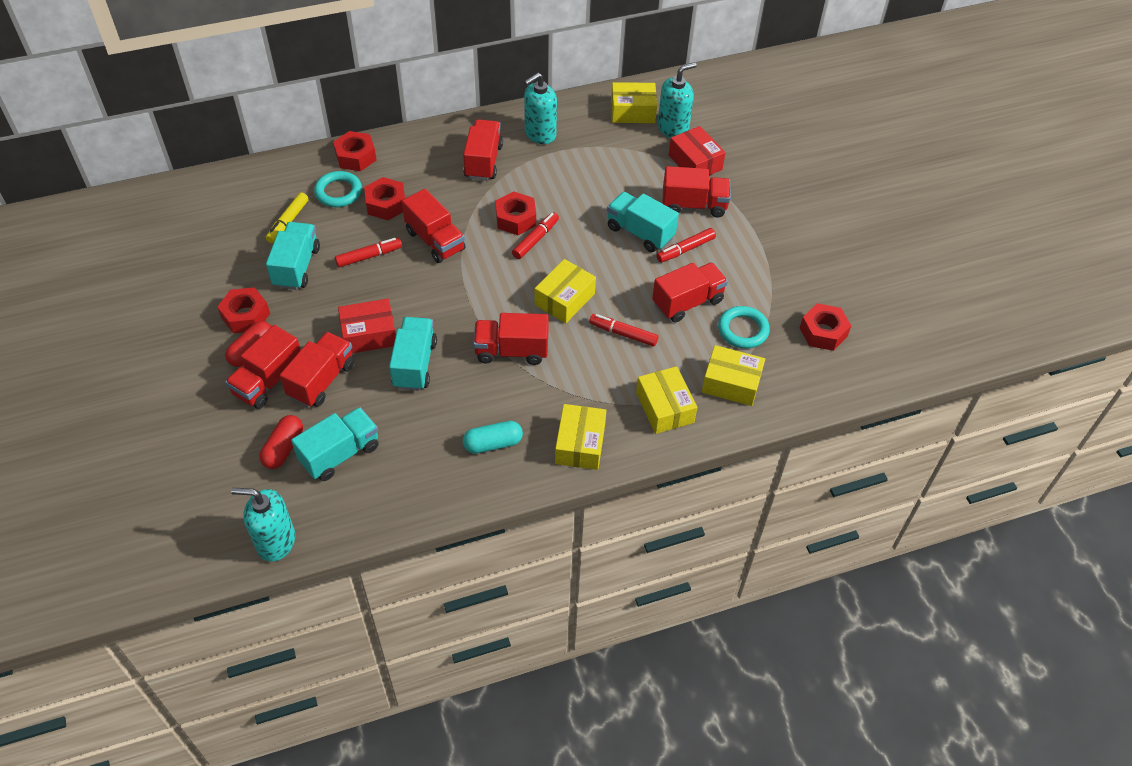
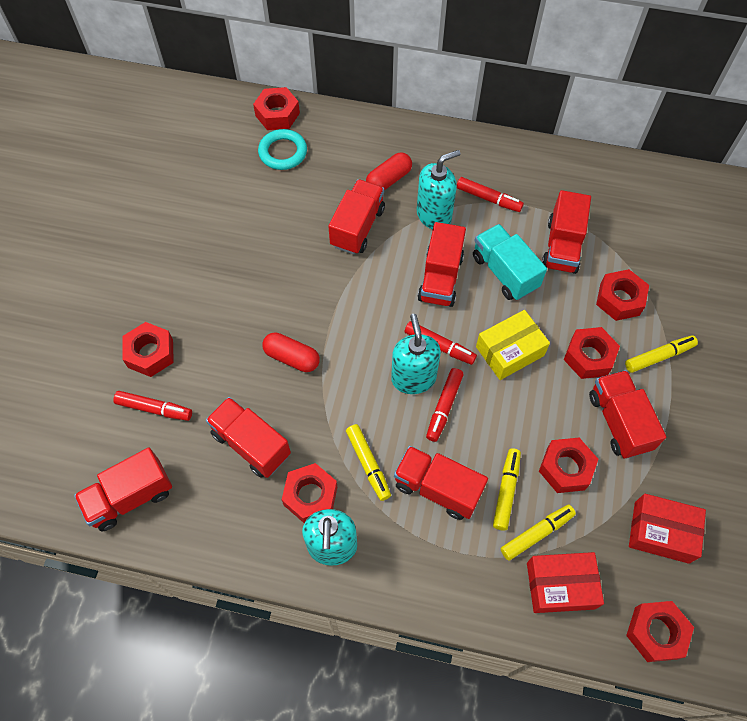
red nut: 5 -> 7
turquoise capsule: 1 -> 0
turquoise ring: 2 -> 1
turquoise truck: 4 -> 1
yellow box: 5 -> 1
yellow marker: 1 -> 4

